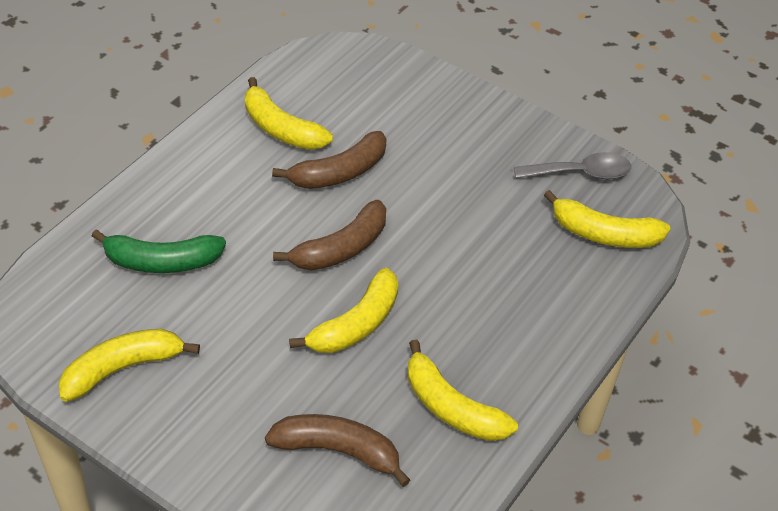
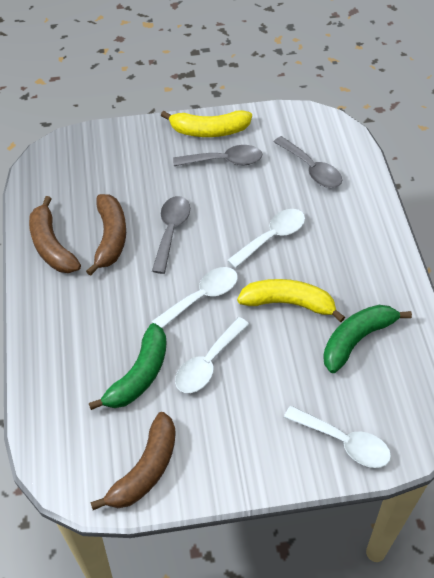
green banana: 1 -> 2
grey spoon: 1 -> 3
white spoon: 0 -> 4
yellow banana: 5 -> 2

